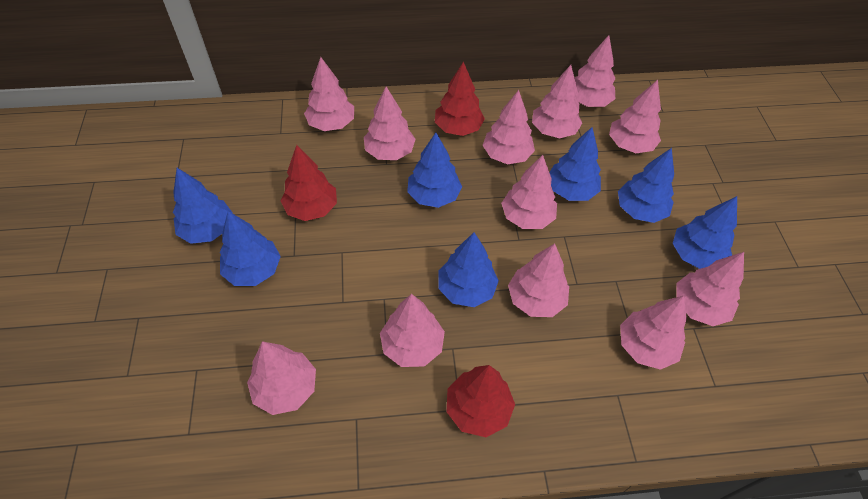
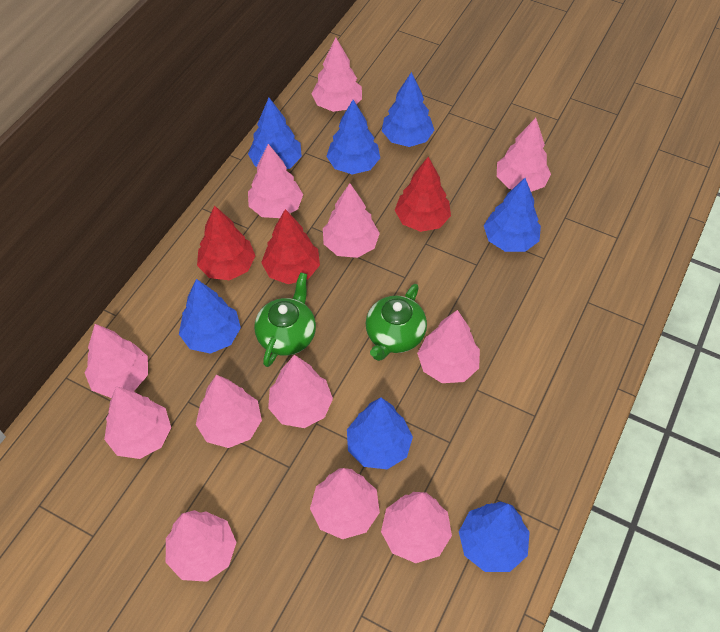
green teapot: 0 -> 2

